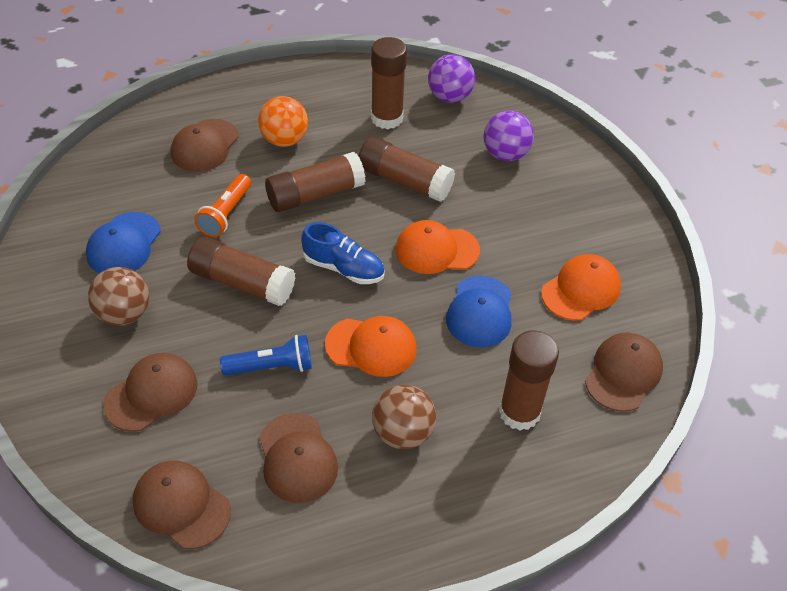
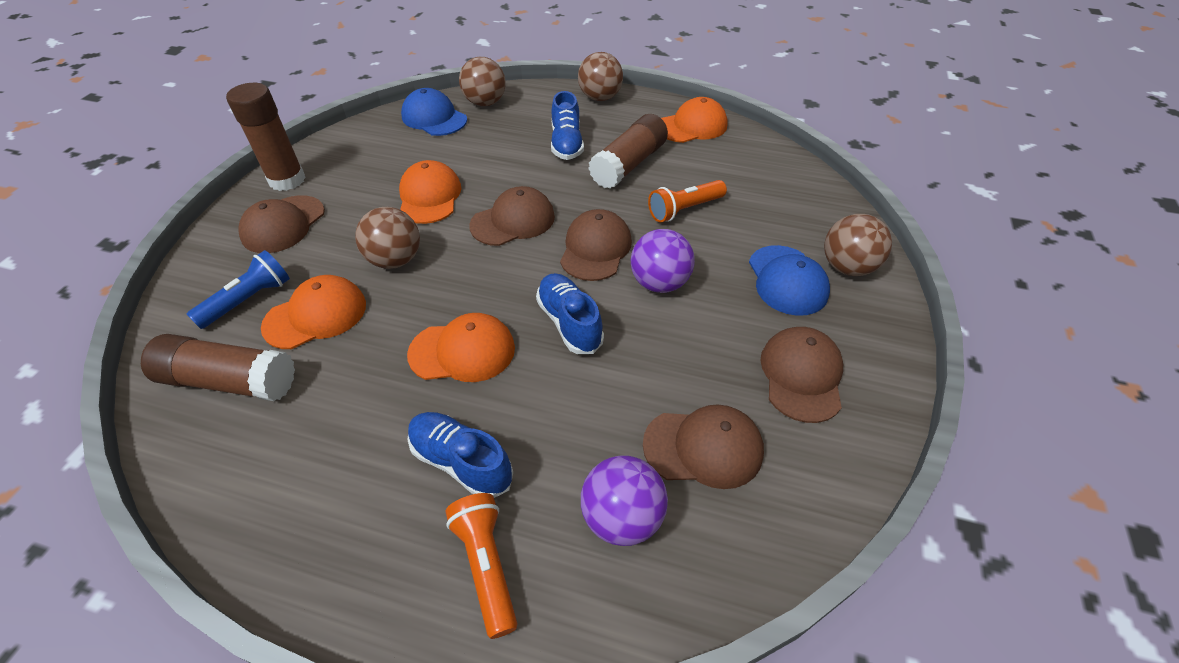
blue shoe: 1 -> 3
brown ball: 2 -> 4
brown glue stick: 5 -> 3
orange ball: 1 -> 0
orange cap: 3 -> 4
orange flashlight: 1 -> 2

